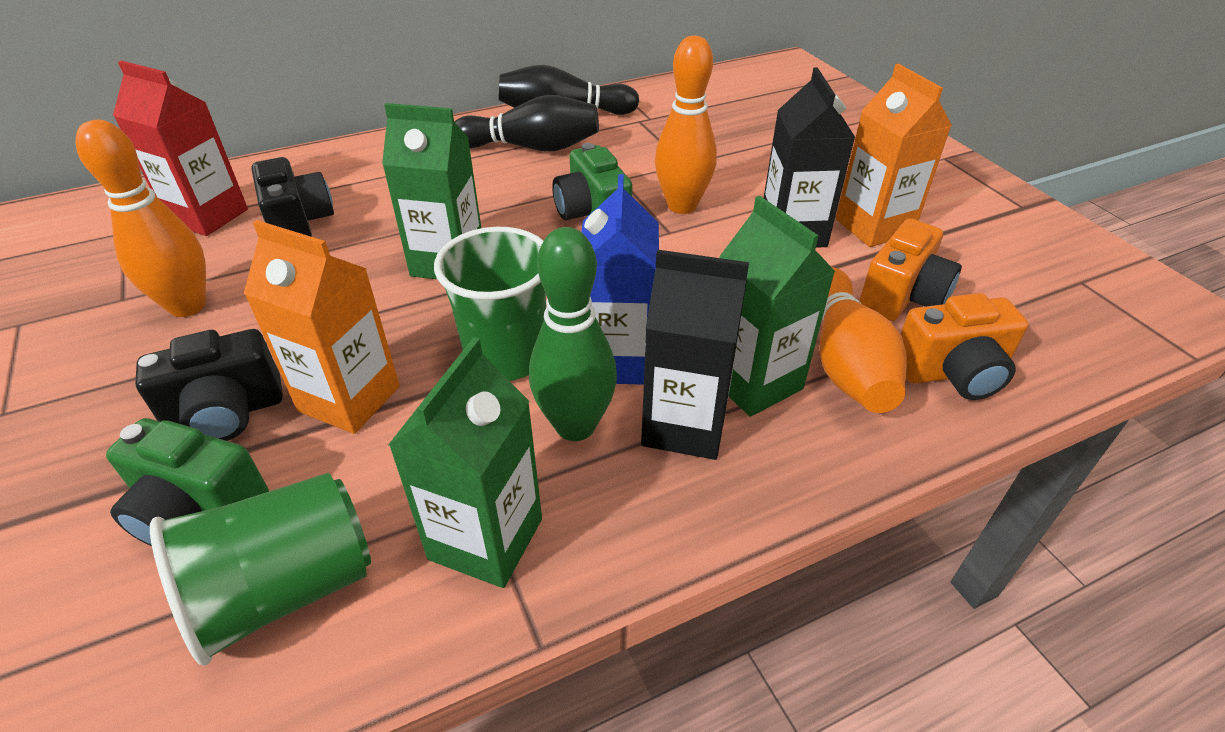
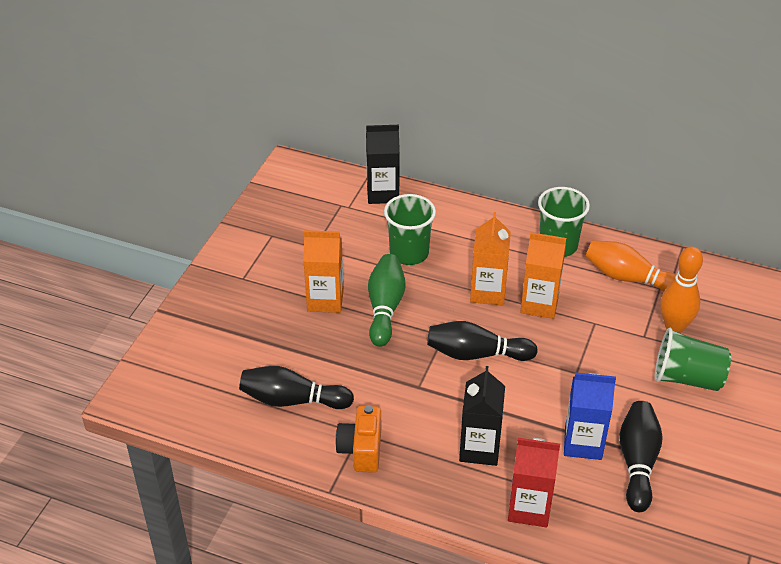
black bowling pin: 2 -> 3
black camera: 2 -> 0
green camera: 2 -> 0
green carton: 3 -> 0
green cup: 2 -> 3
orange bowling pin: 3 -> 2
orange camera: 2 -> 1
orange carton: 2 -> 3

